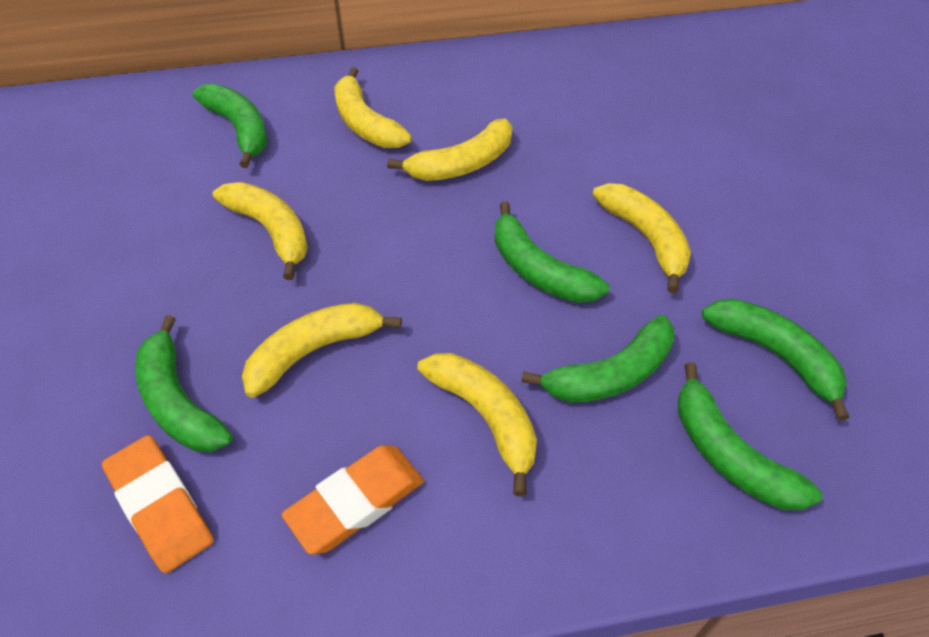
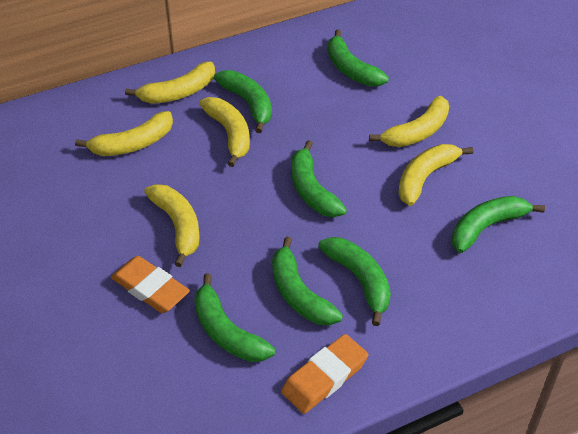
green banana: 6 -> 7

